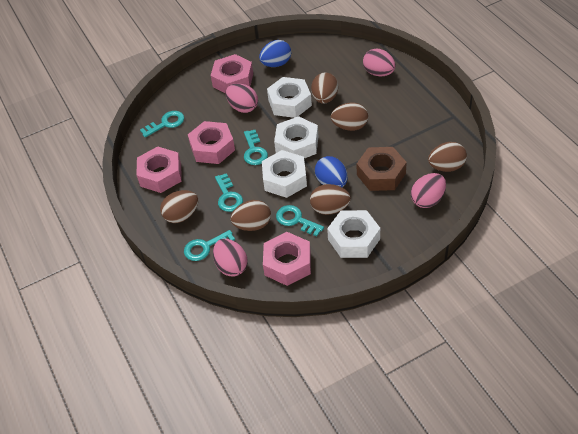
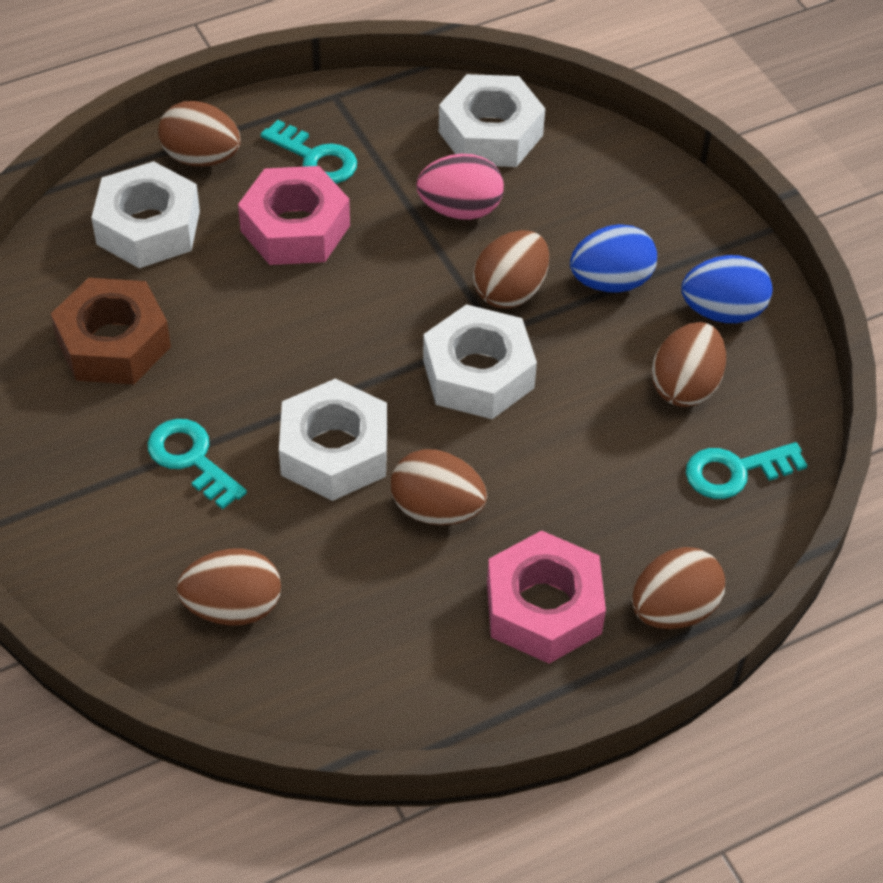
pink egg: 4 -> 1
pink nut: 4 -> 2
turquoise key: 5 -> 3

